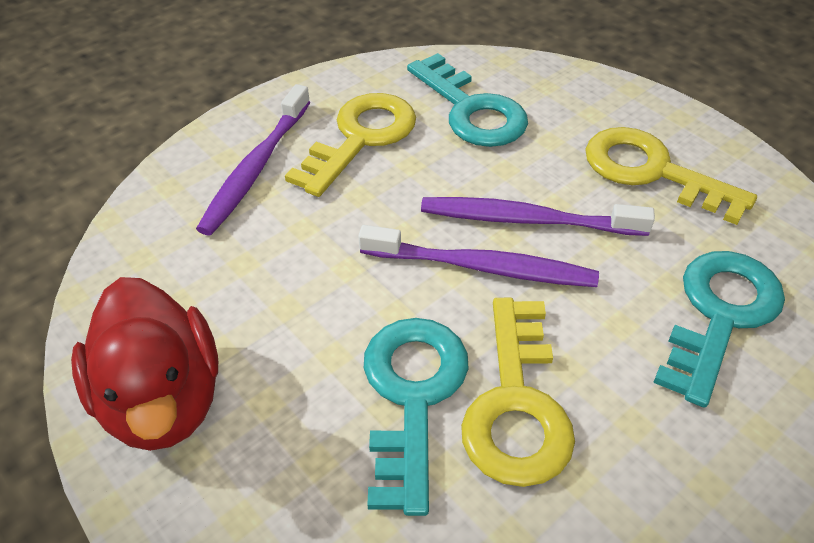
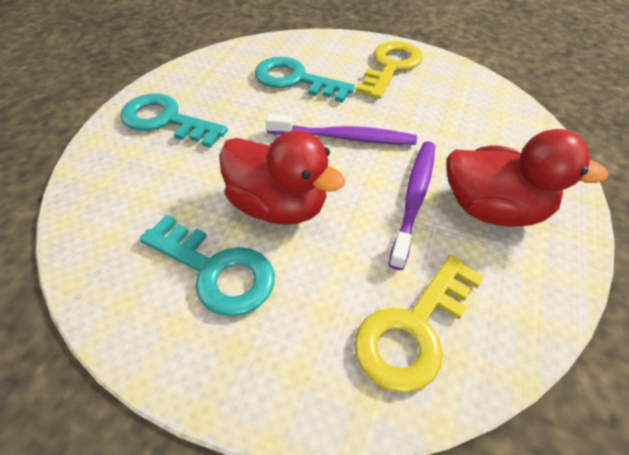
purple toothbrush: 3 -> 2
red duck: 1 -> 2
yellow key: 3 -> 2

